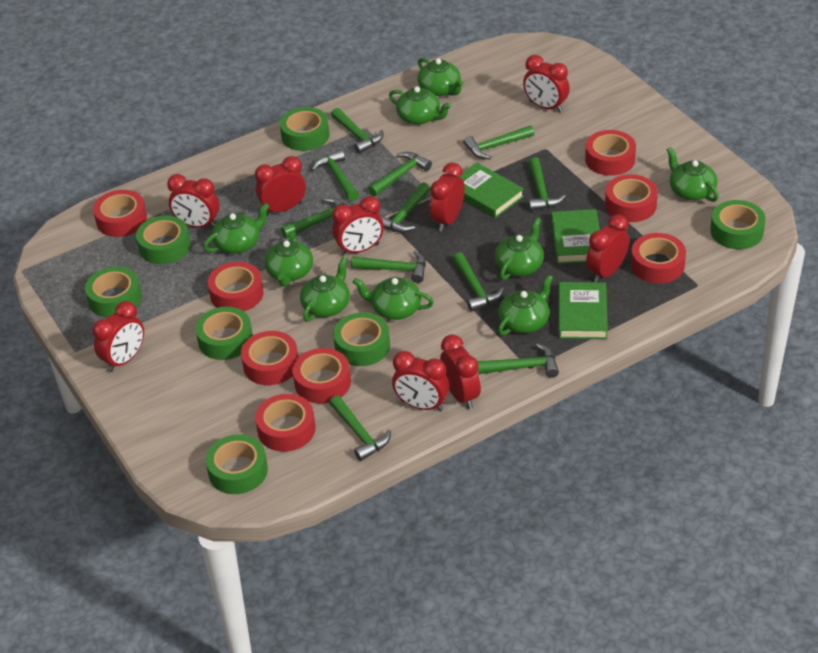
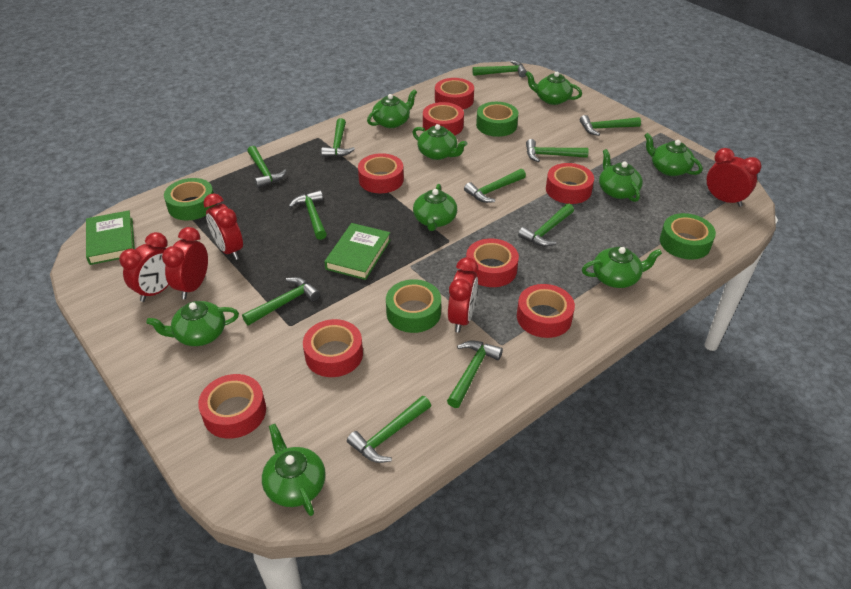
green book: 3 -> 2
green tape: 7 -> 4
red clock: 9 -> 5

